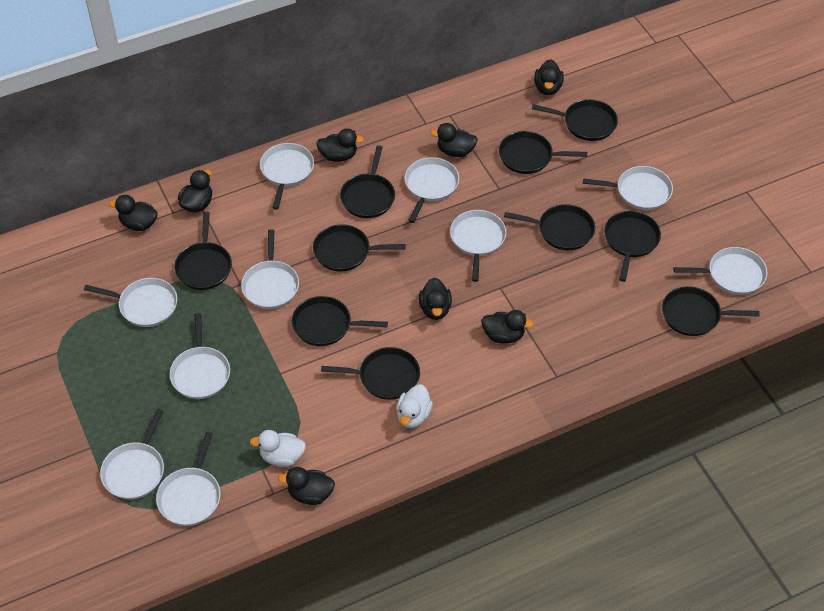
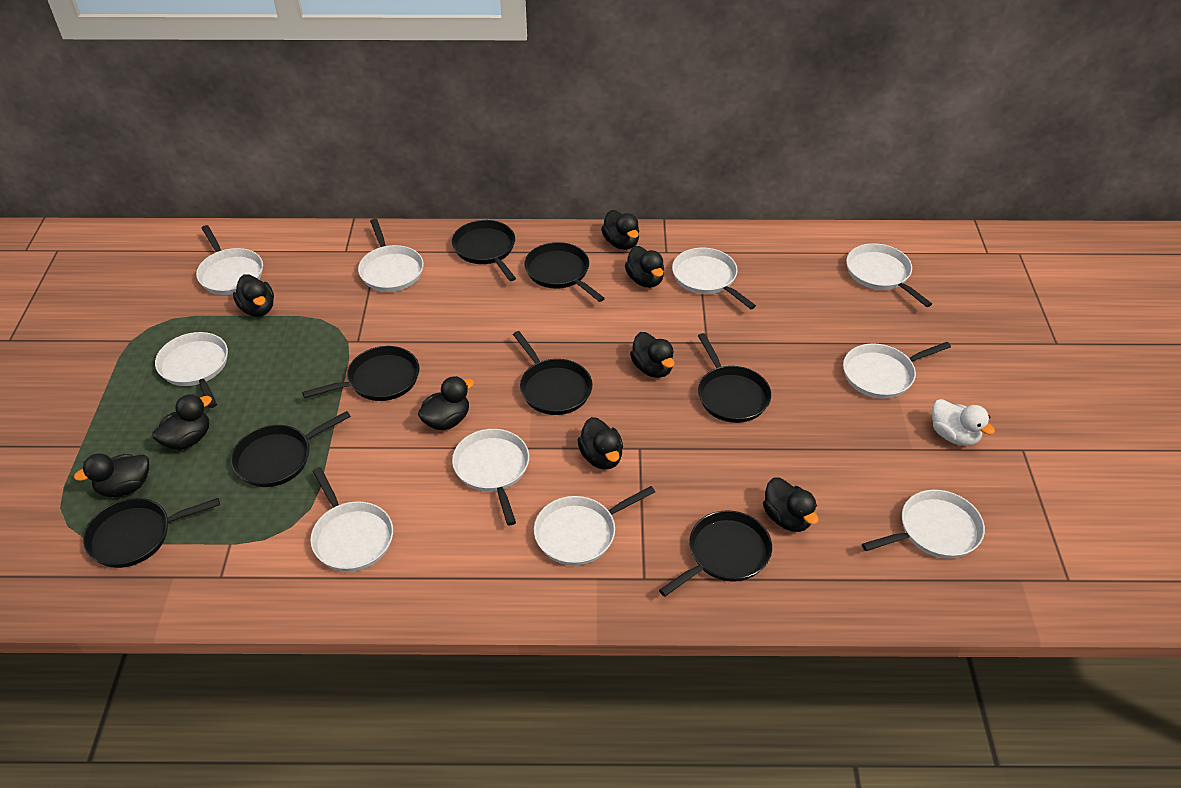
black duck: 8 -> 9
black pan: 10 -> 8
white duck: 2 -> 1

